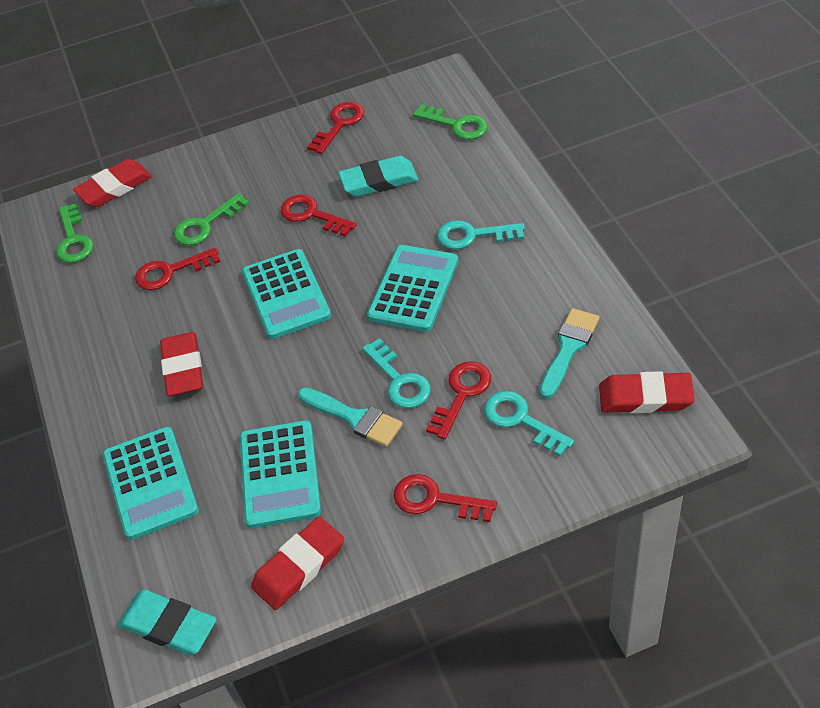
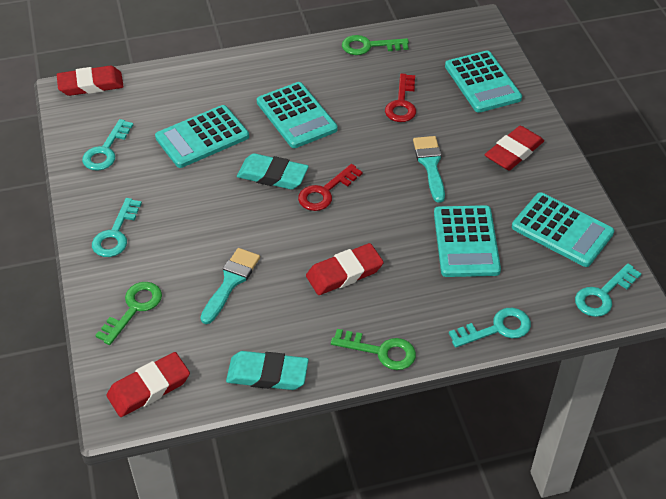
red key: 5 -> 2
turquoise calculator: 4 -> 5
turquoise key: 3 -> 4

